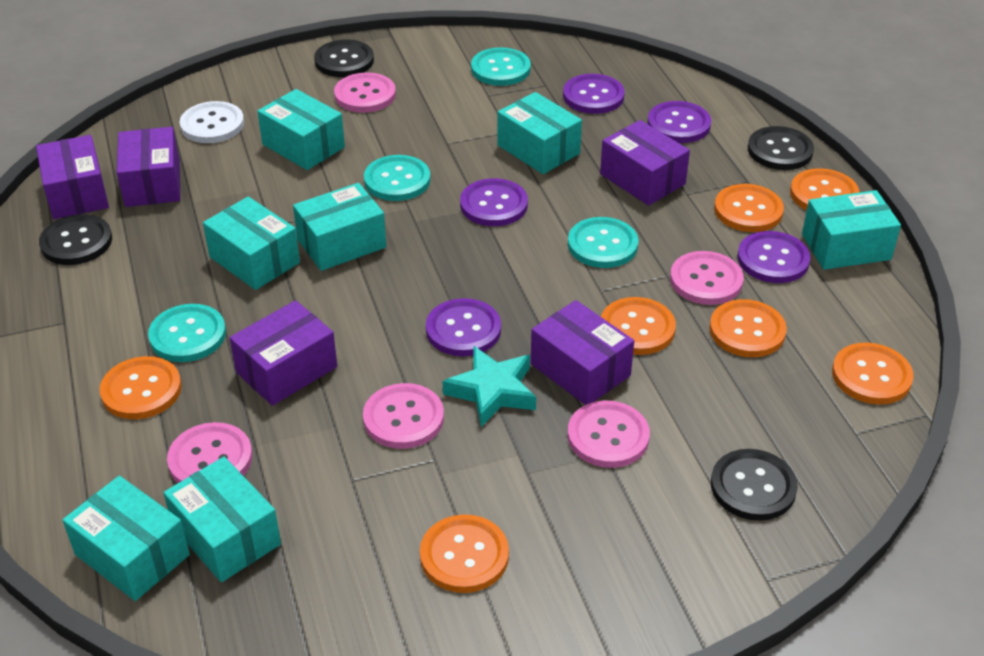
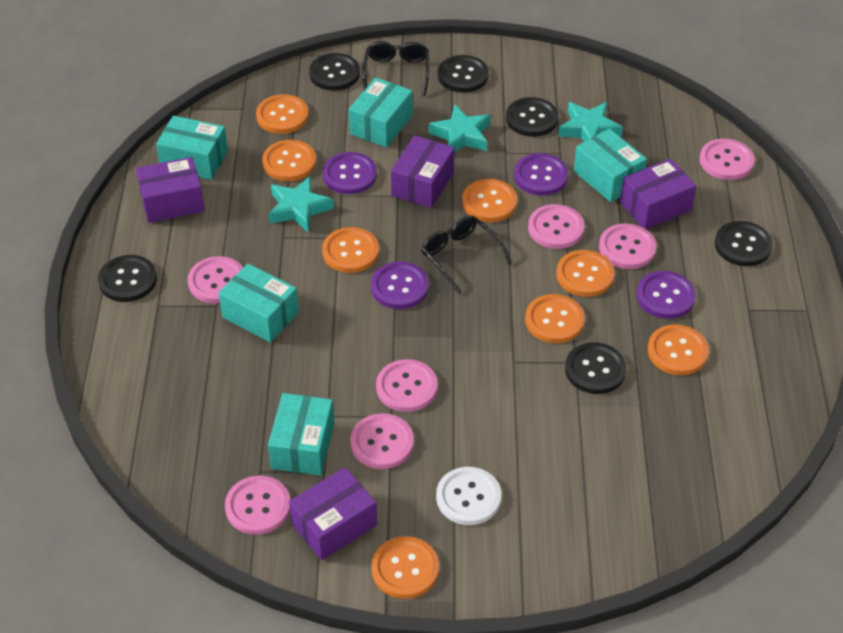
black button: 4 -> 6
black glasses: 0 -> 2
orange button: 7 -> 8
pink button: 5 -> 7
purple box: 5 -> 4
purple button: 5 -> 4
turquoise box: 7 -> 5
turquoise button: 4 -> 0
turquoise star: 1 -> 3

